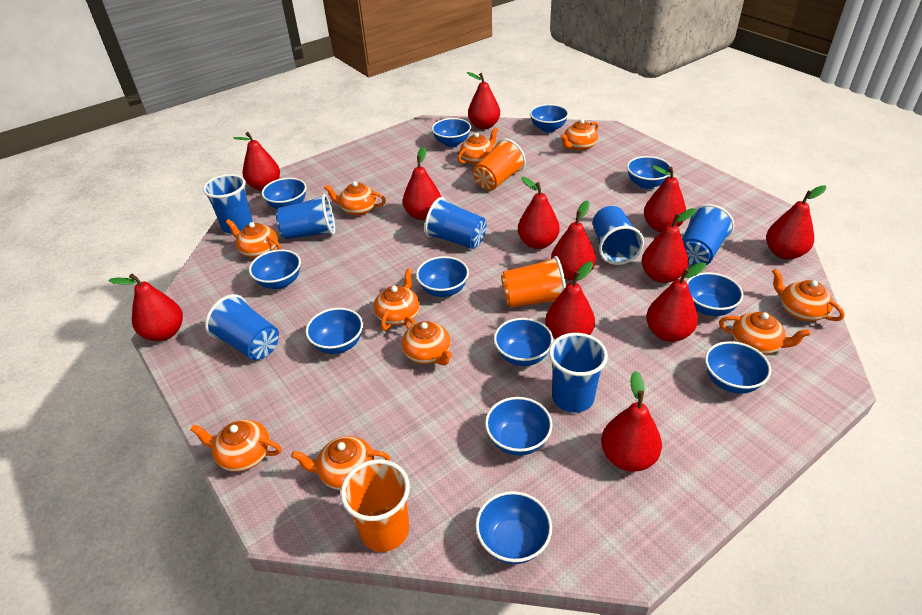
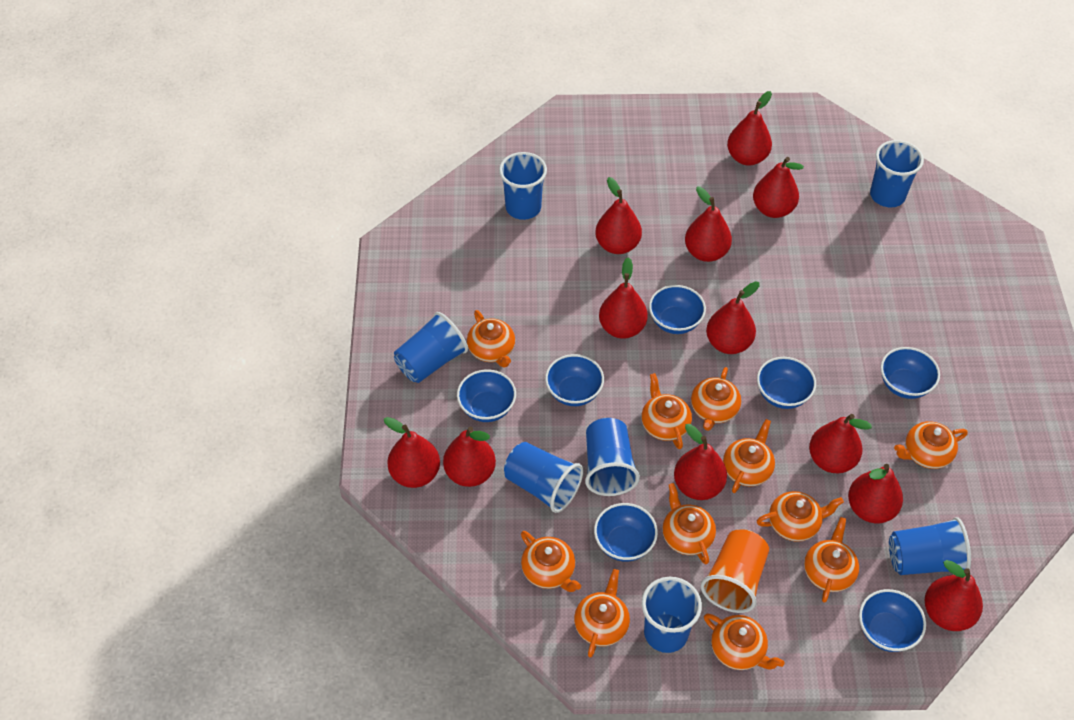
blue bowl: 12 -> 7
orange cup: 3 -> 1
orange teapot: 10 -> 11

